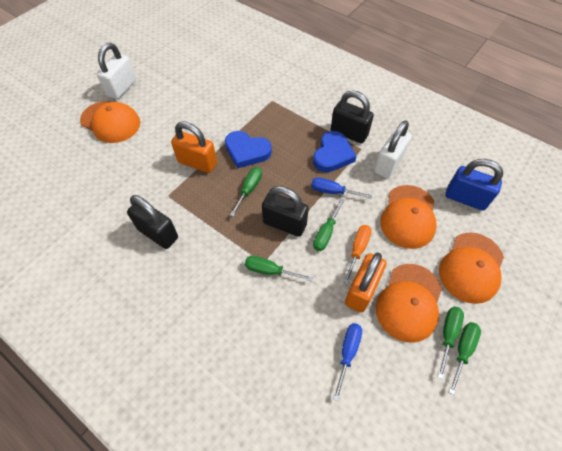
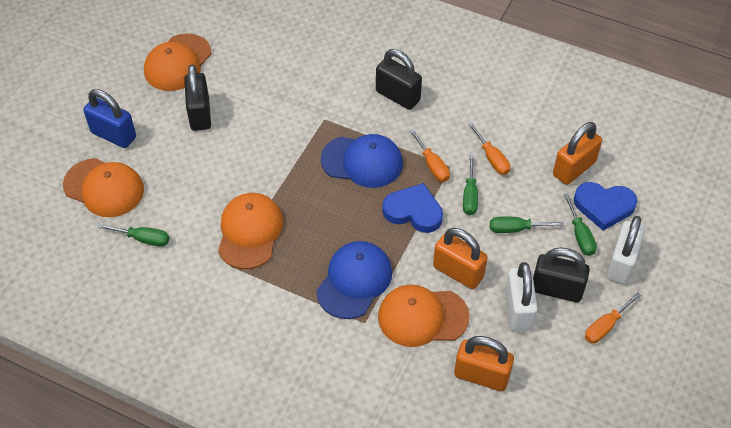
blue cap: 0 -> 2
blue screwdriver: 2 -> 0
green screwdriver: 5 -> 4
orange padlock: 2 -> 3
orange screwdriver: 1 -> 3

